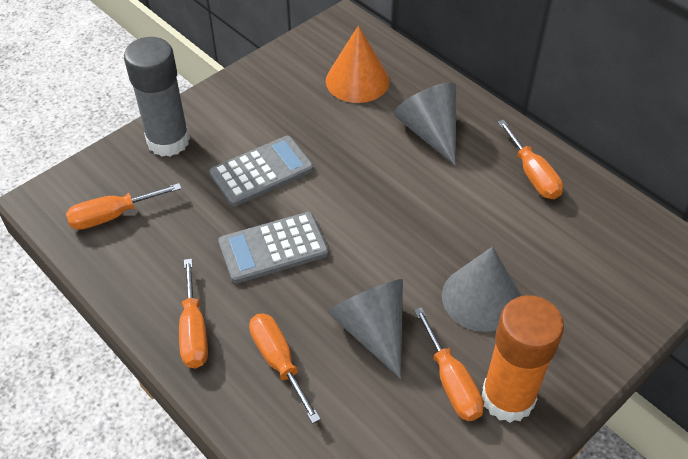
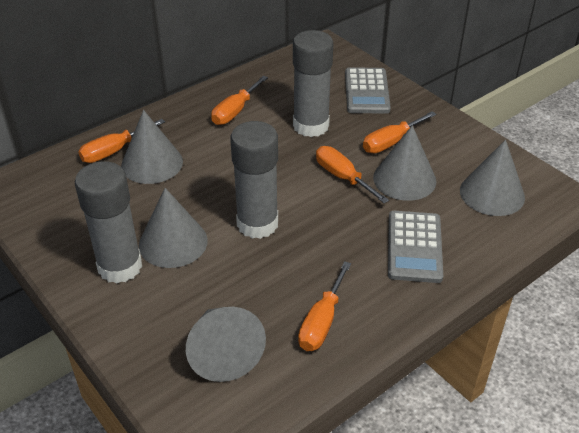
grey cone: 3 -> 5
grey glue stick: 1 -> 3
orange cone: 1 -> 0
orange glue stick: 1 -> 0

